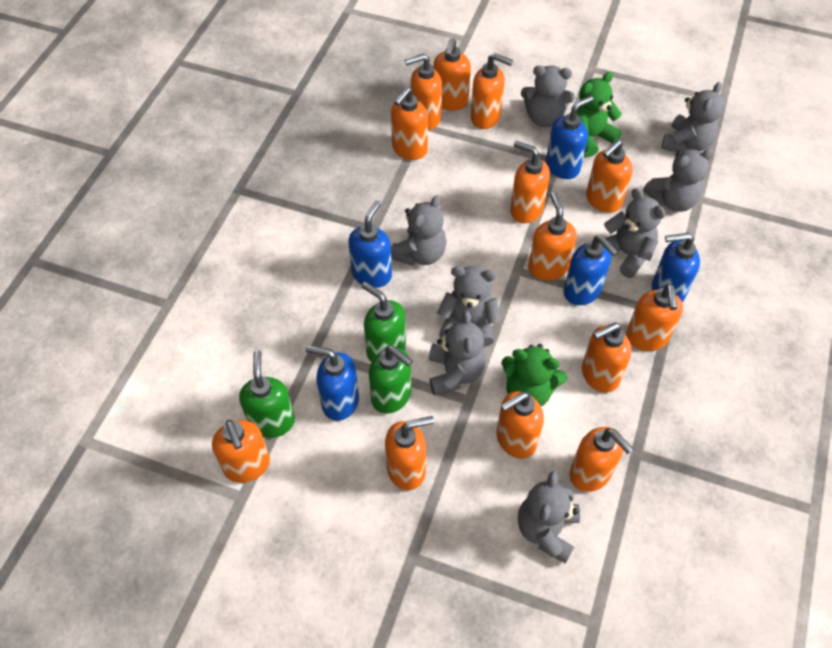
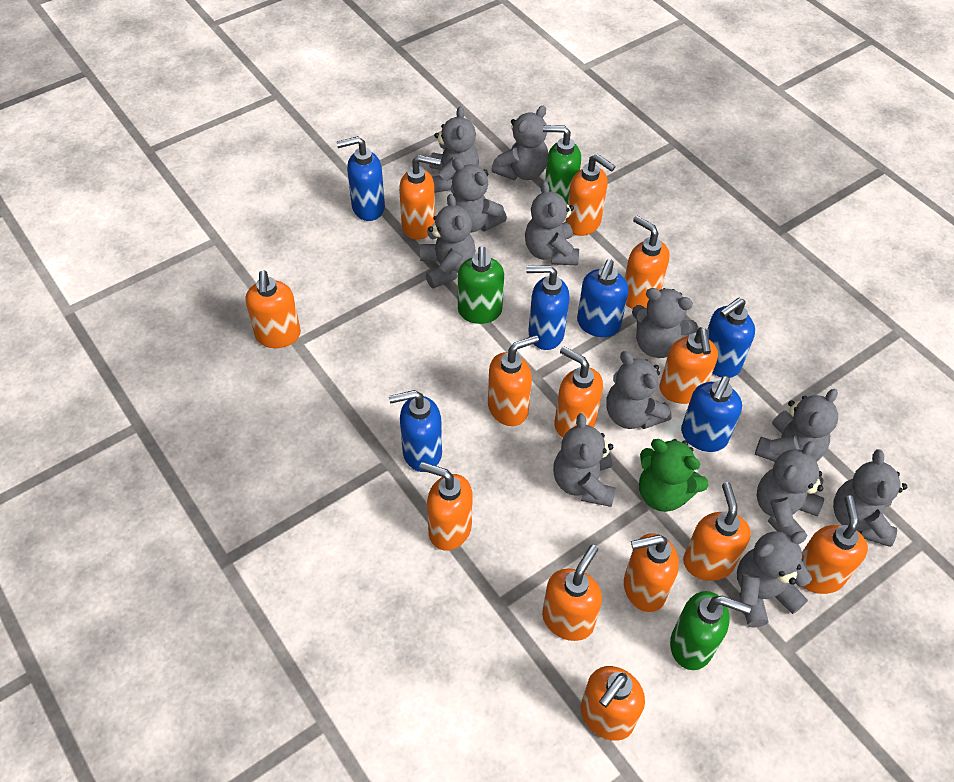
blue soap dispenser: 5 -> 6
green teddy bear: 2 -> 1
grey teddy bear: 8 -> 12

